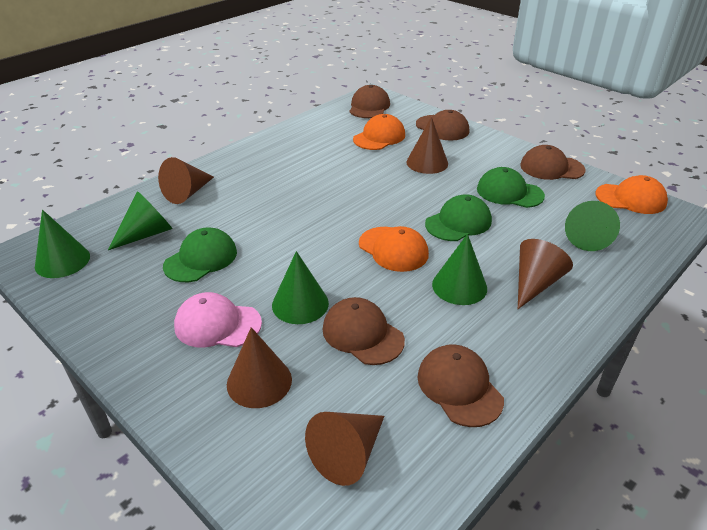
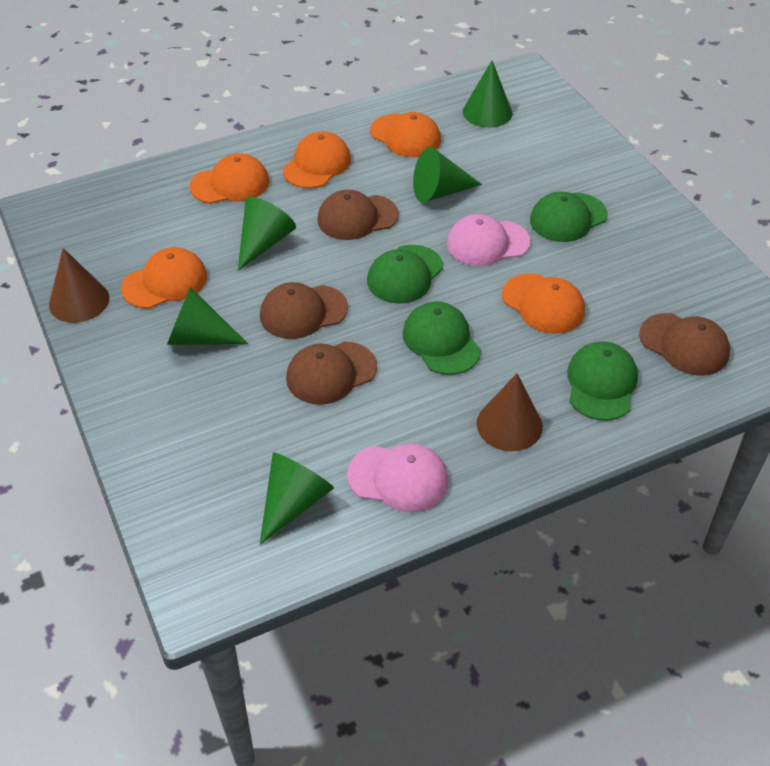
brown cap: 5 -> 4
brown cone: 5 -> 2
green cap: 3 -> 4
orange cap: 3 -> 5
pink cap: 1 -> 2

